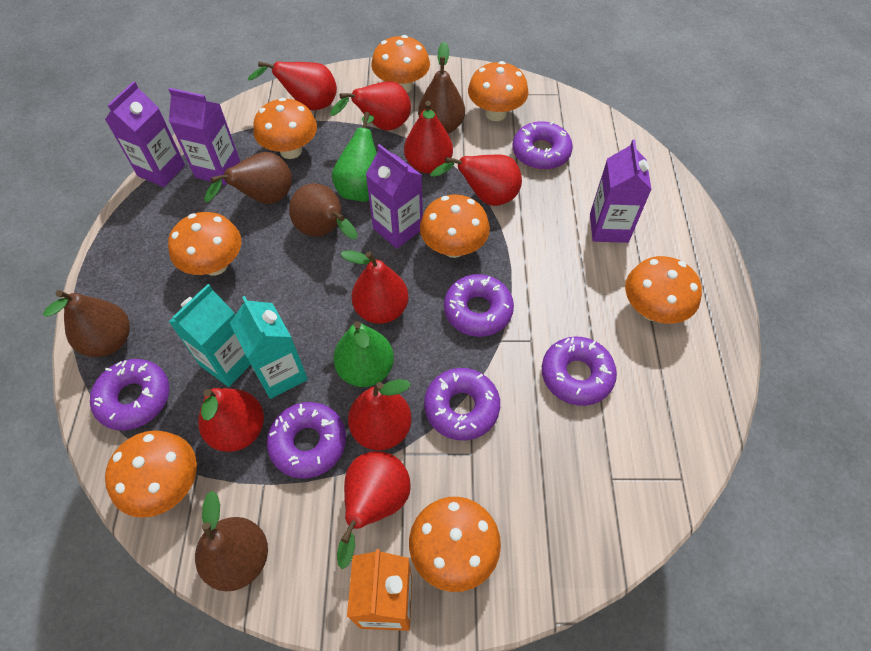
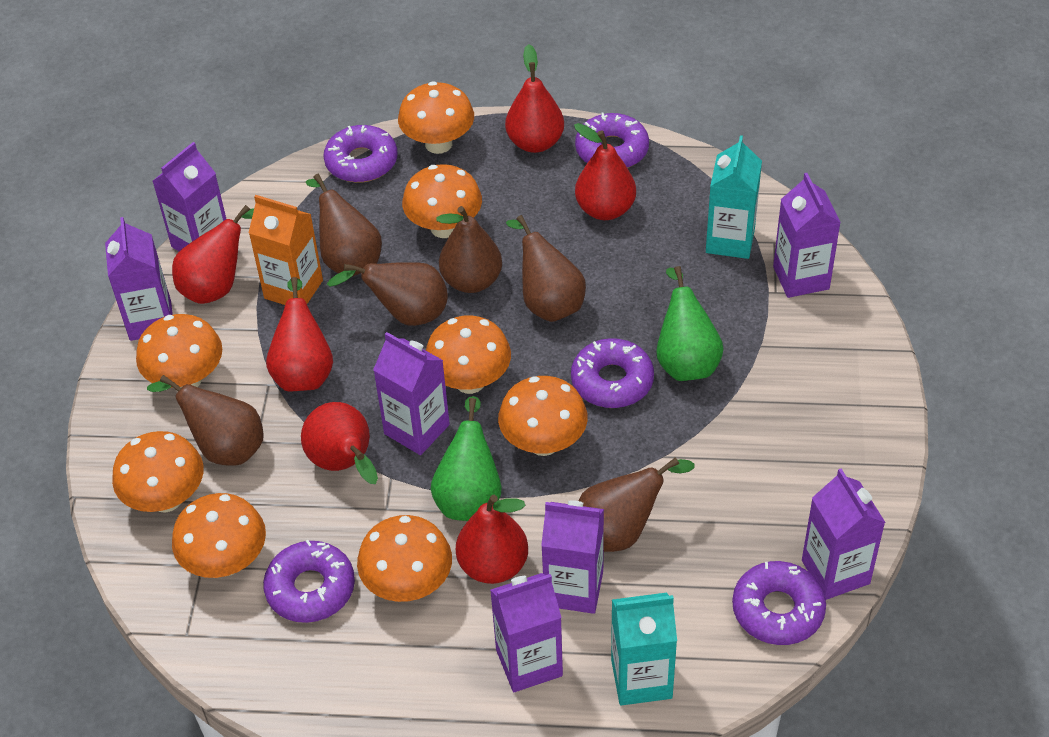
brown pear: 5 -> 6
purple carton: 4 -> 7
purple donut: 6 -> 5
red pear: 8 -> 6

